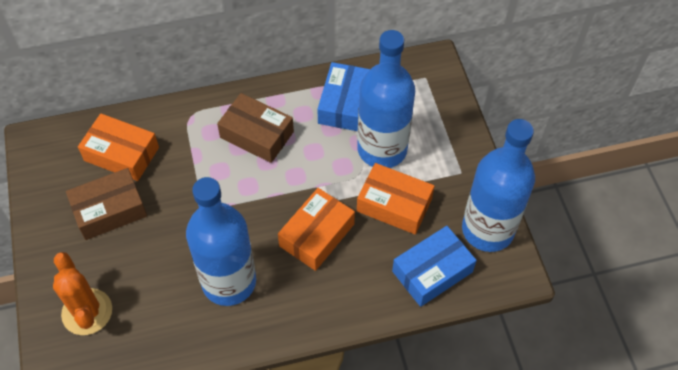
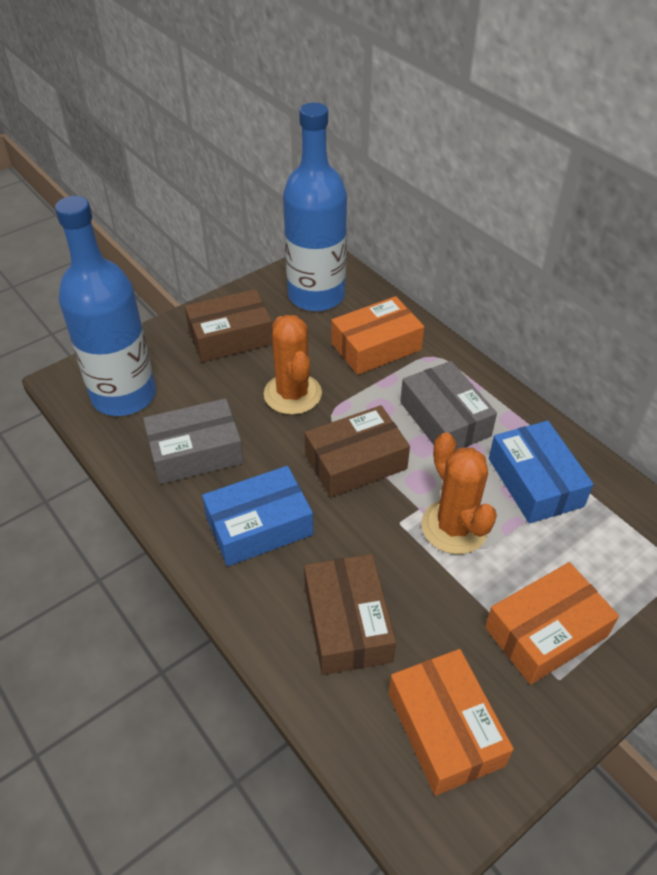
blue bottle: 3 -> 2
brown box: 2 -> 3
grey box: 0 -> 2
orange cactus: 1 -> 2

